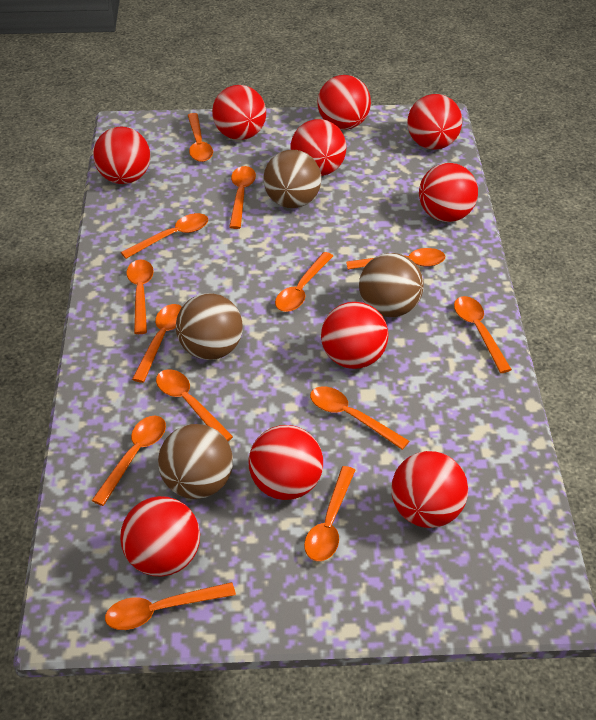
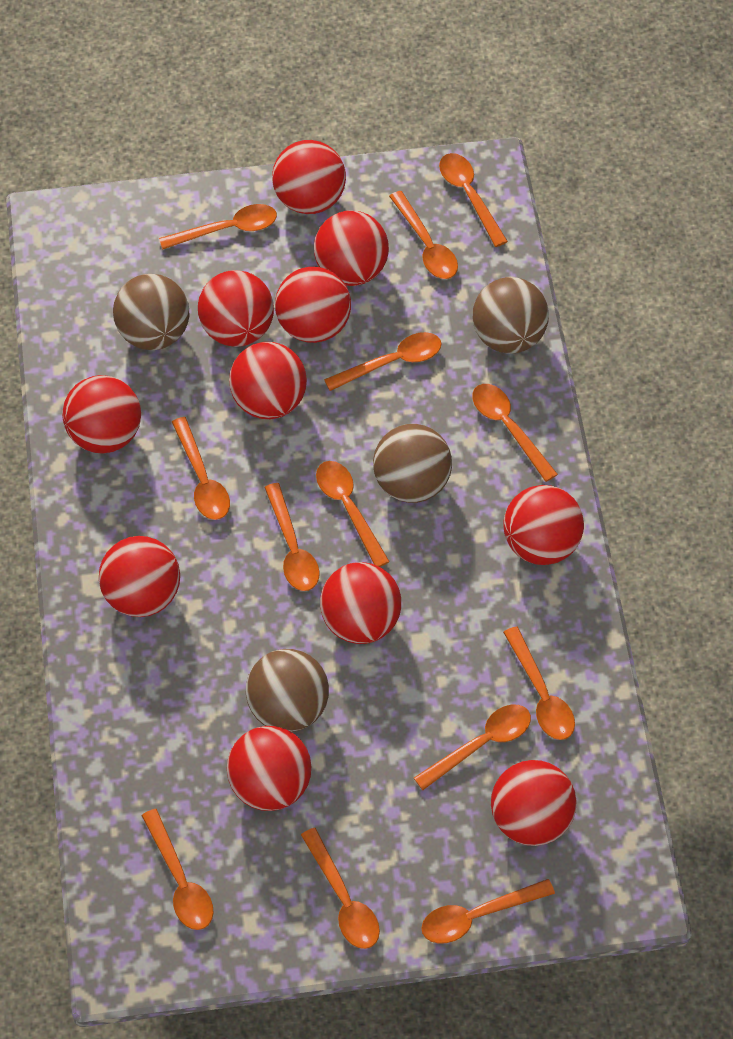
red ball: 10 -> 11

